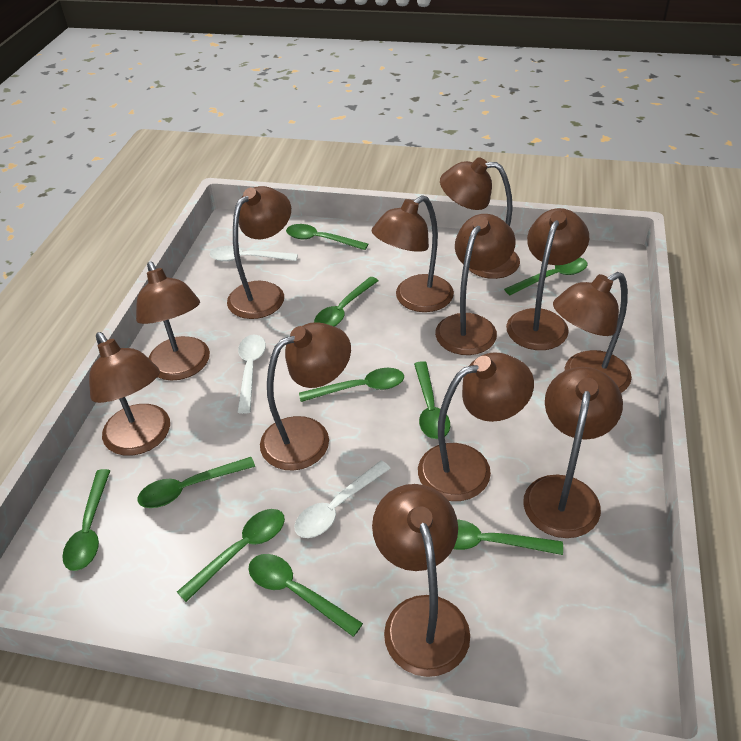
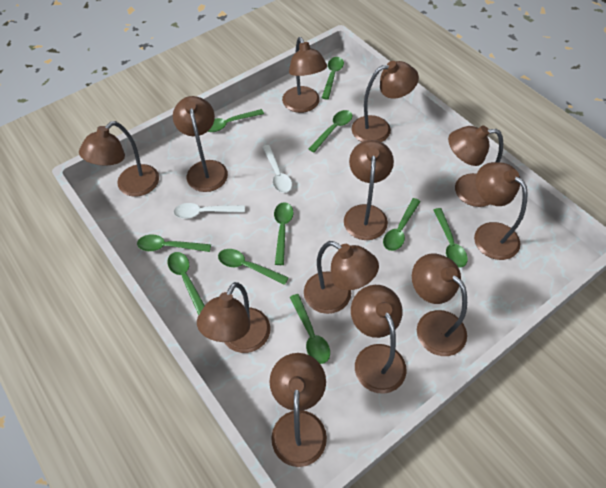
white spoon: 3 -> 2

